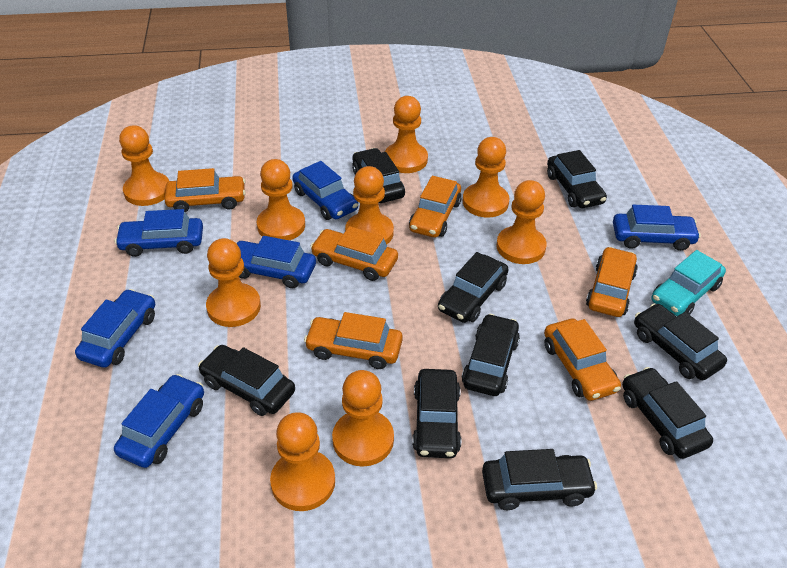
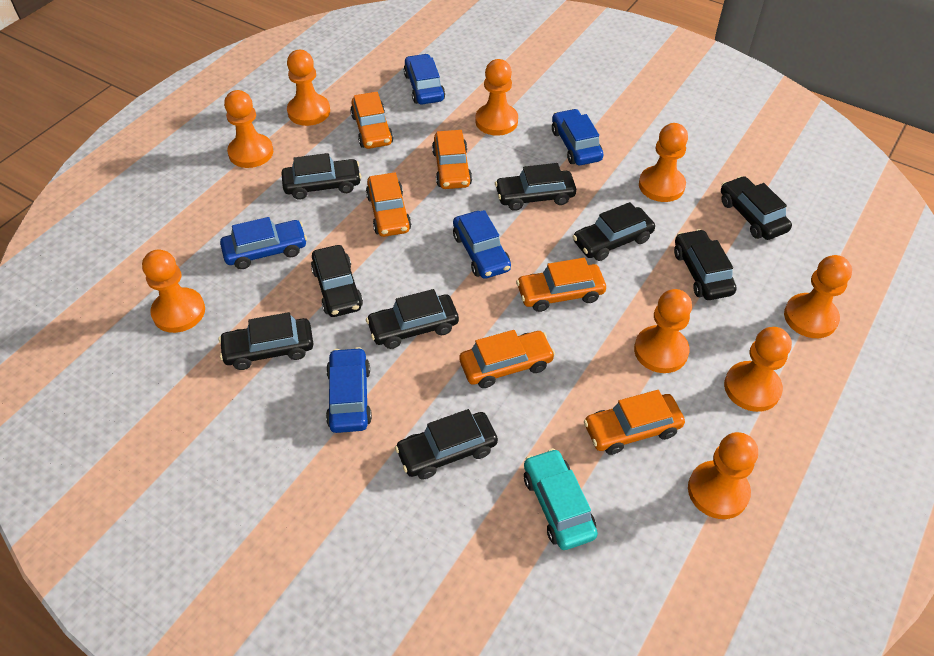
blue car: 6 -> 5

